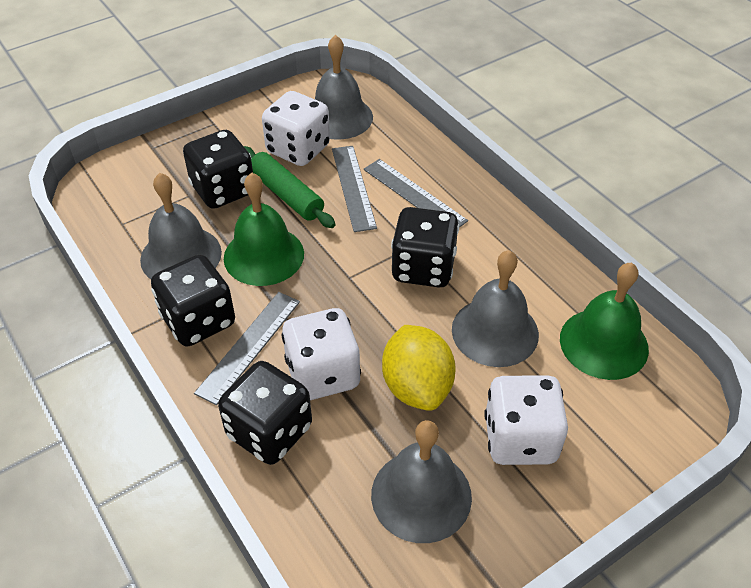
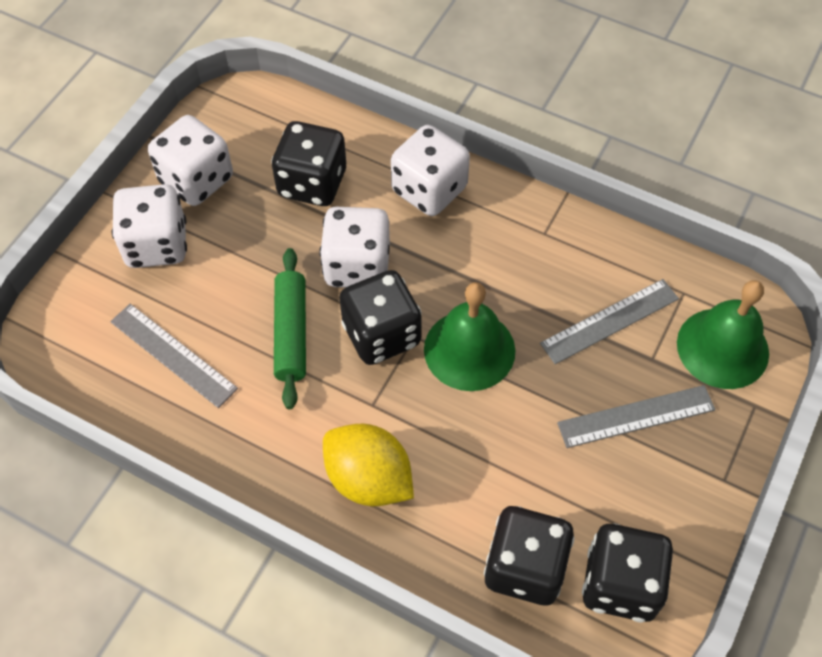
grey bell: 4 -> 0
white dice: 3 -> 4

